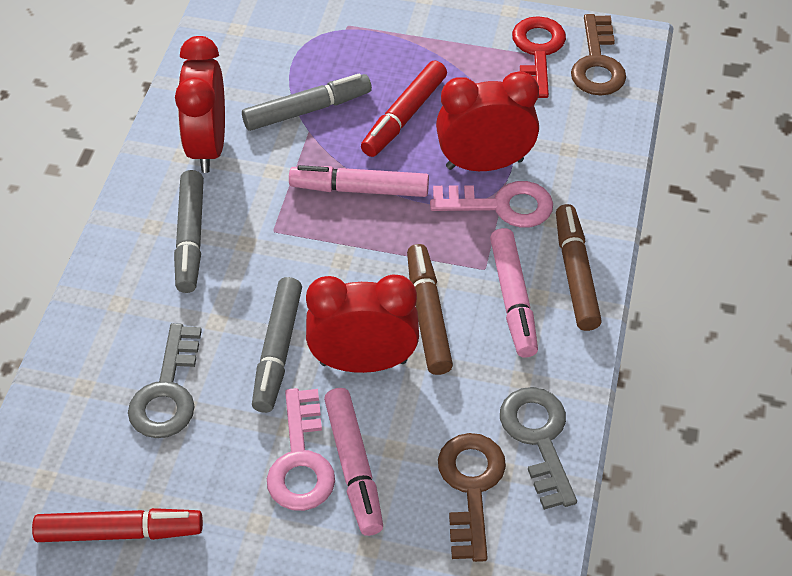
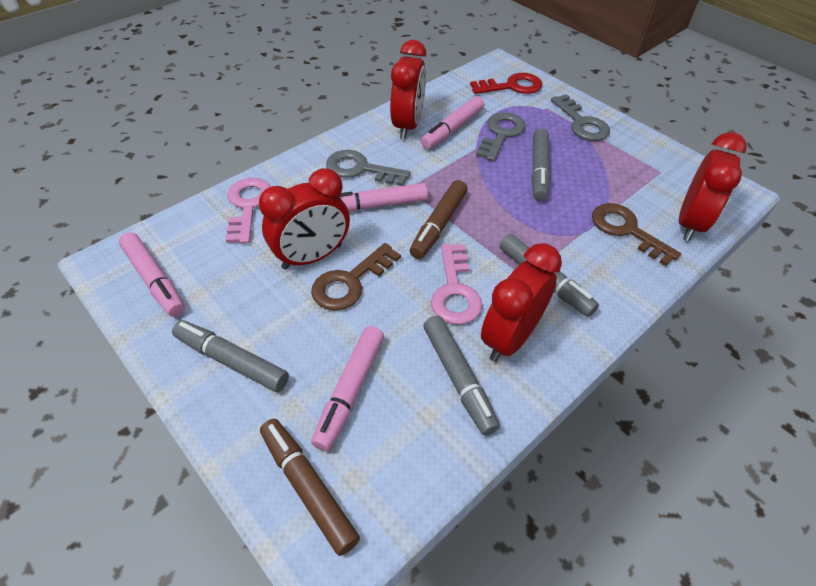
grey key: 2 -> 3
grey marker: 3 -> 4
pink marker: 3 -> 4
red clock: 3 -> 4
red marker: 2 -> 0

